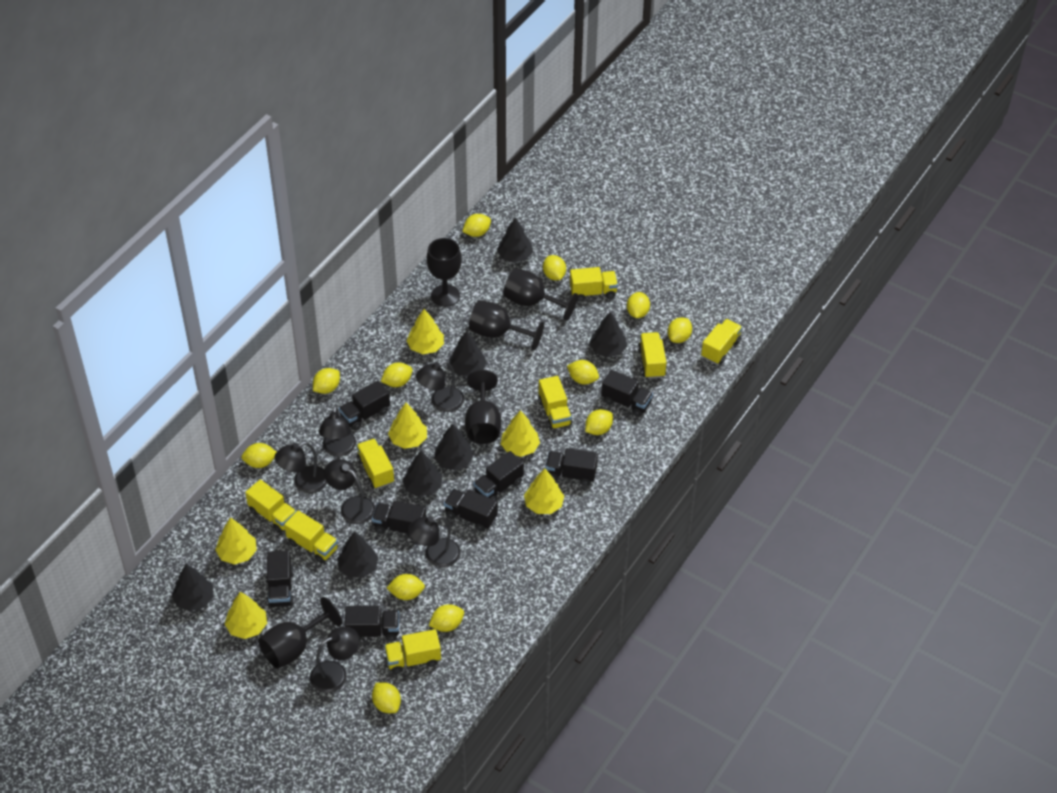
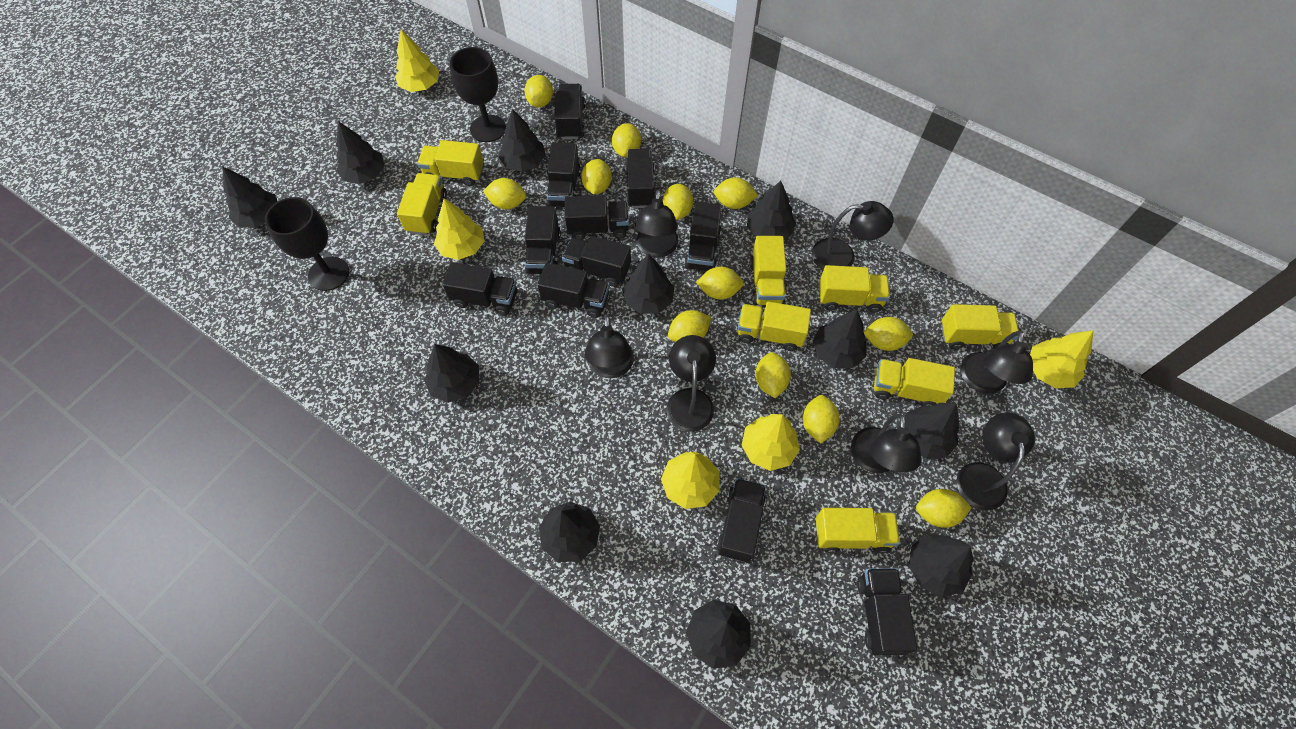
black goblet: 5 -> 2
black lamp: 6 -> 7
black tree: 7 -> 11
black truck: 8 -> 11
yellow tree: 6 -> 5

